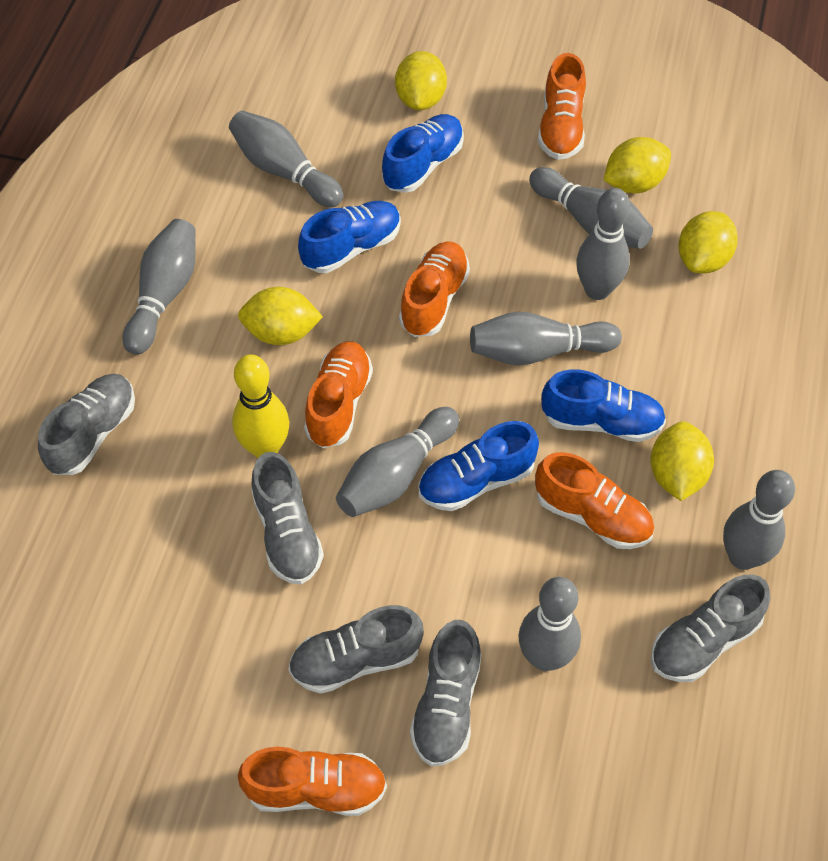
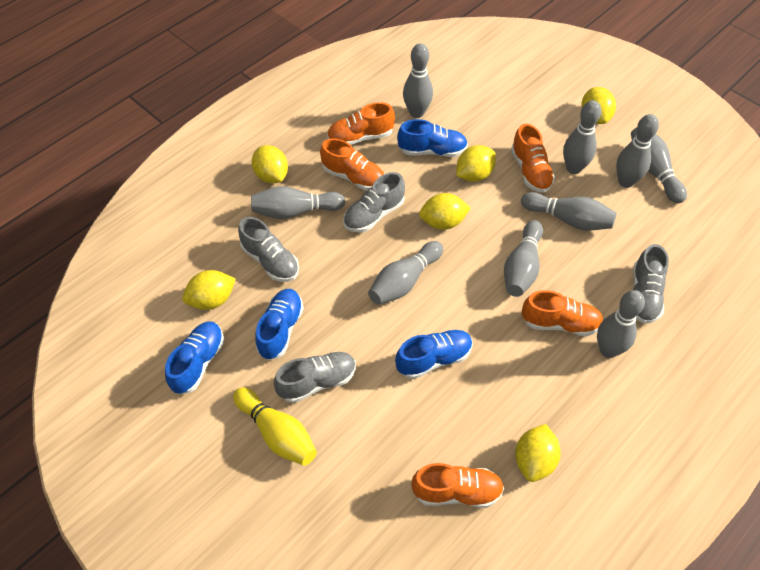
grey bowling pin: 8 -> 9
grey shoe: 5 -> 4
yellow lemon: 5 -> 6

